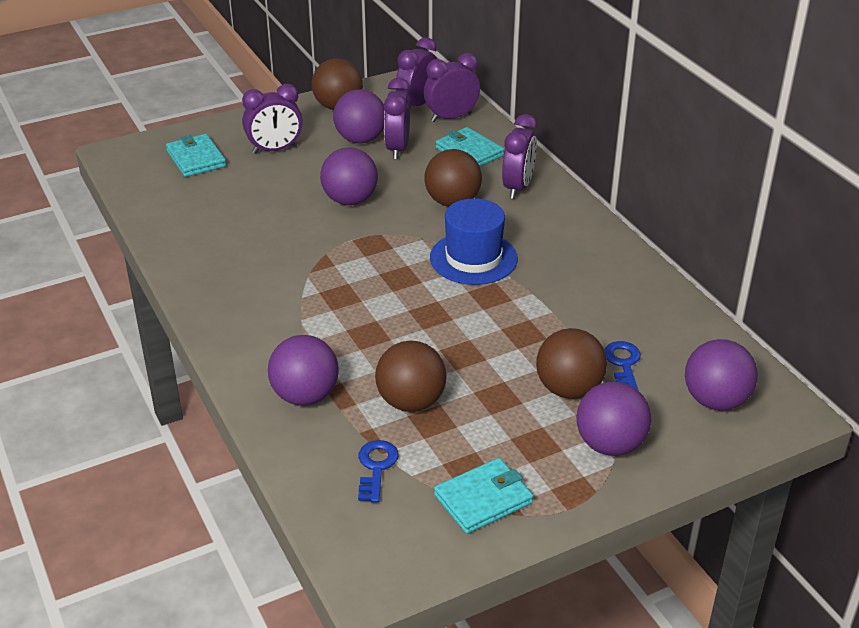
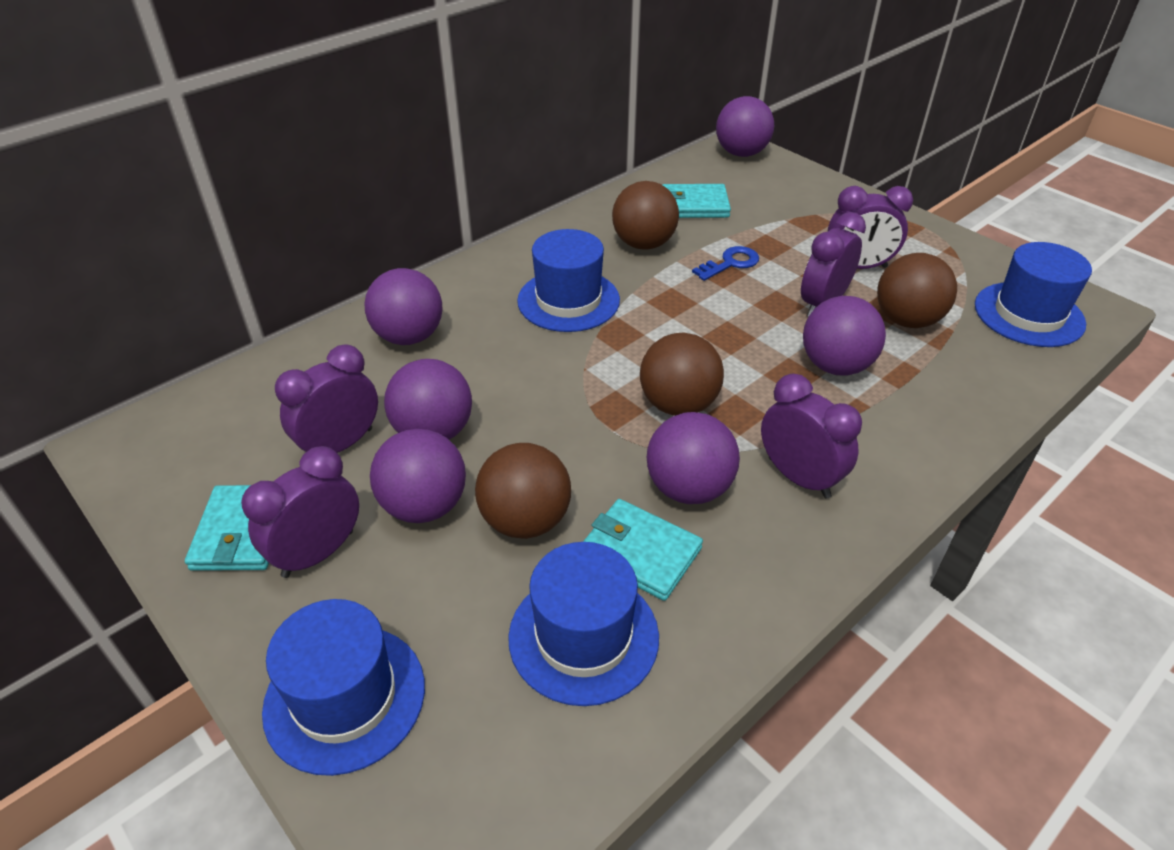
blue hat: 1 -> 4
blue key: 2 -> 1
purple ball: 5 -> 6

